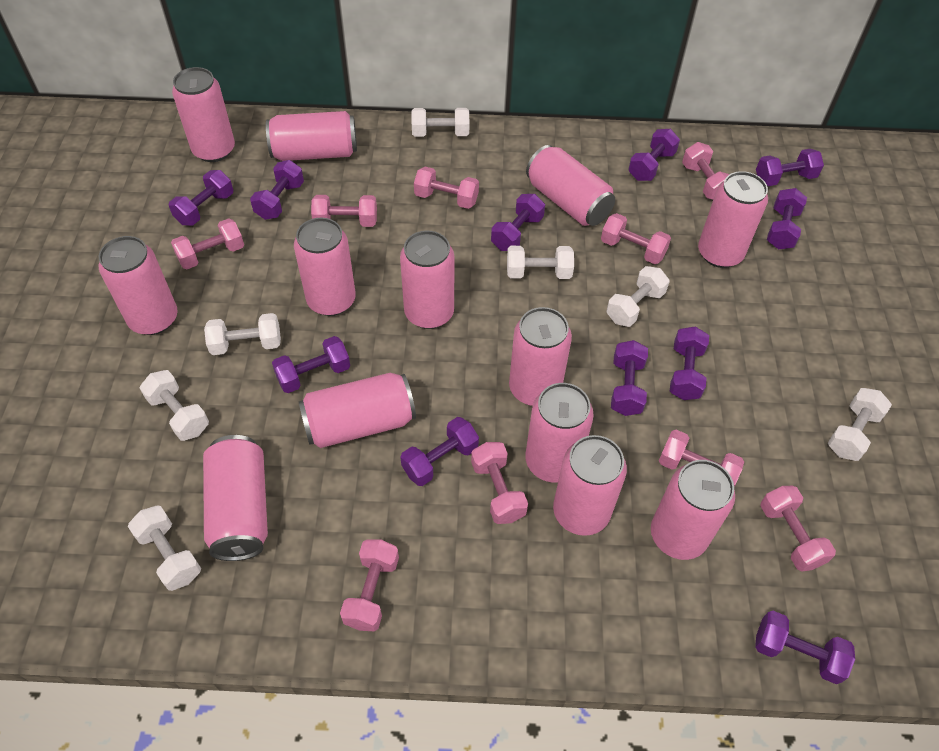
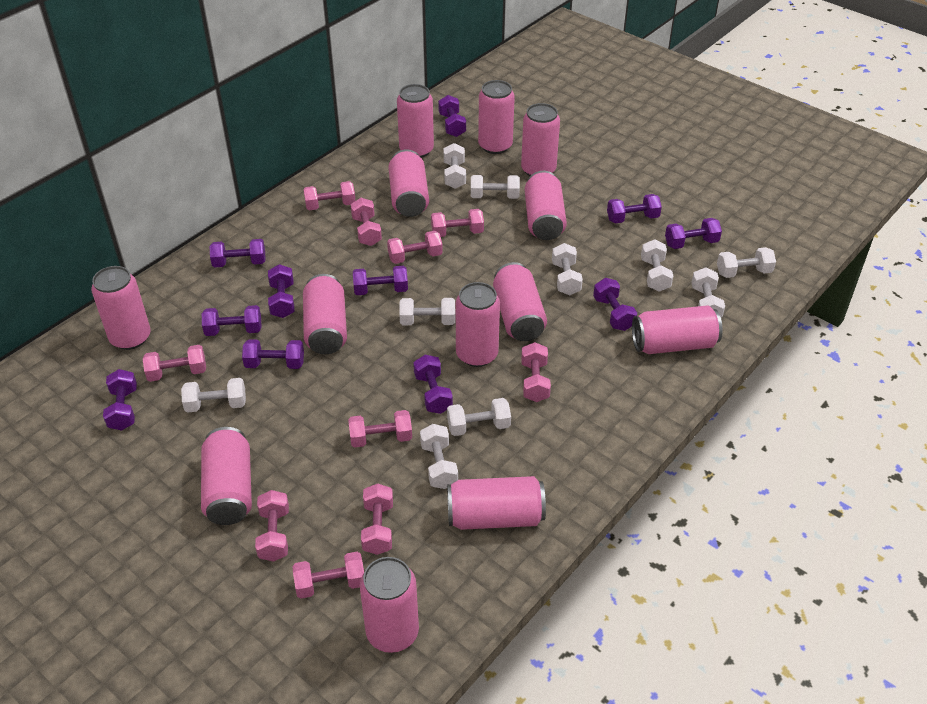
pink dumbbell: 9 -> 10
white dumbbell: 7 -> 10

